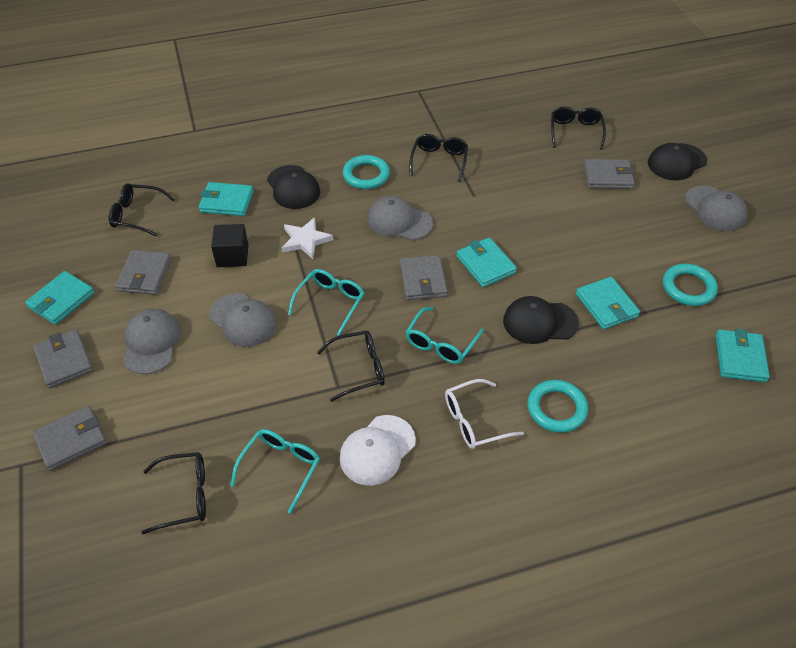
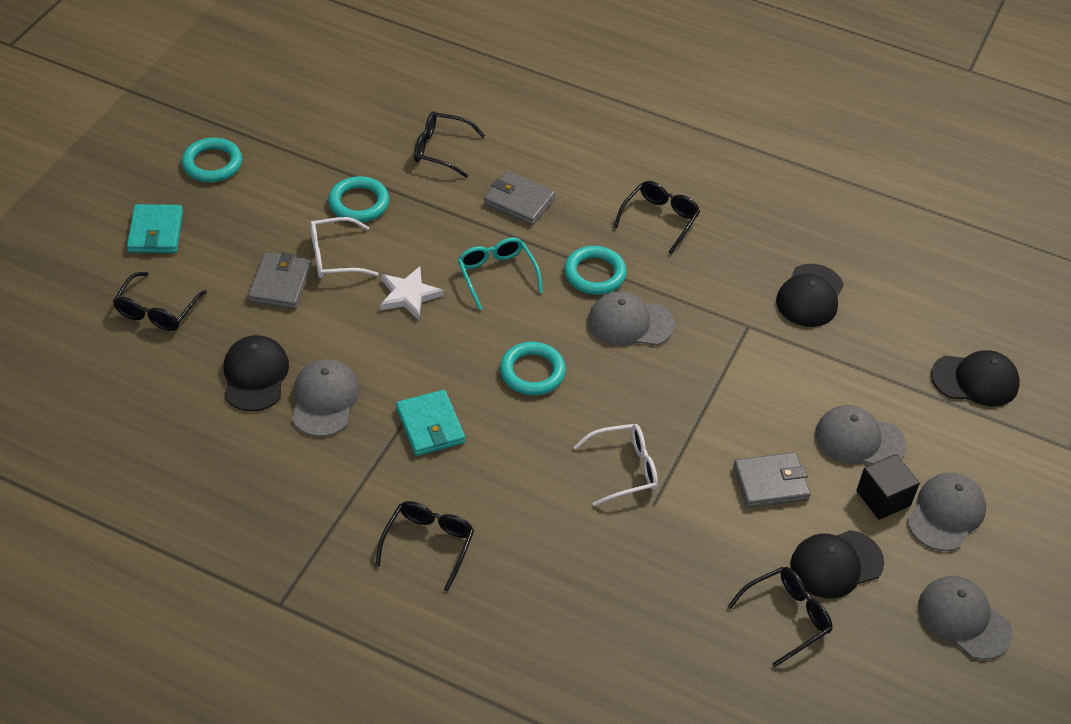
black cap: 3 -> 4
grey cap: 4 -> 5
grey wallet: 5 -> 3
turquoise glasses: 3 -> 1
turquoise ring: 3 -> 4
turquoise wallet: 5 -> 2
white cap: 1 -> 0
white glasses: 1 -> 2

